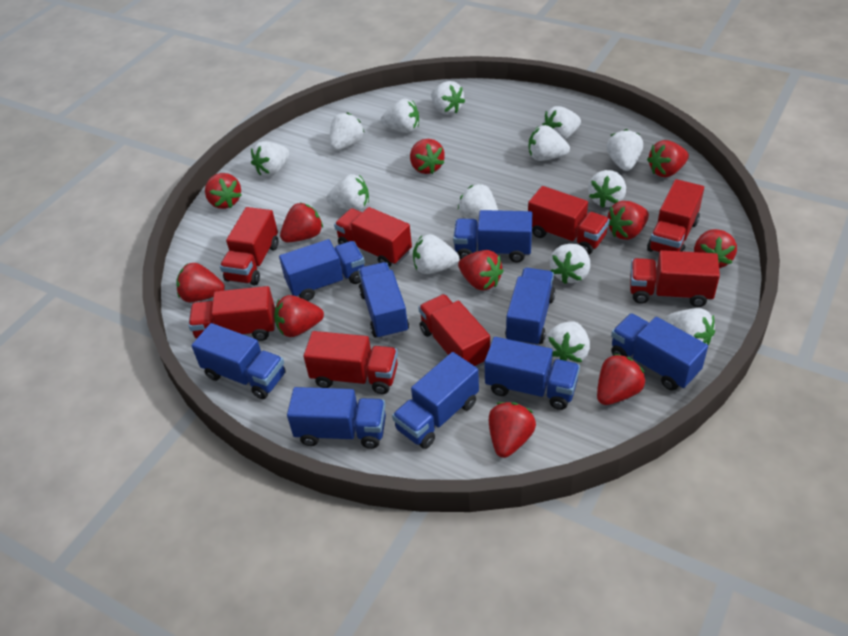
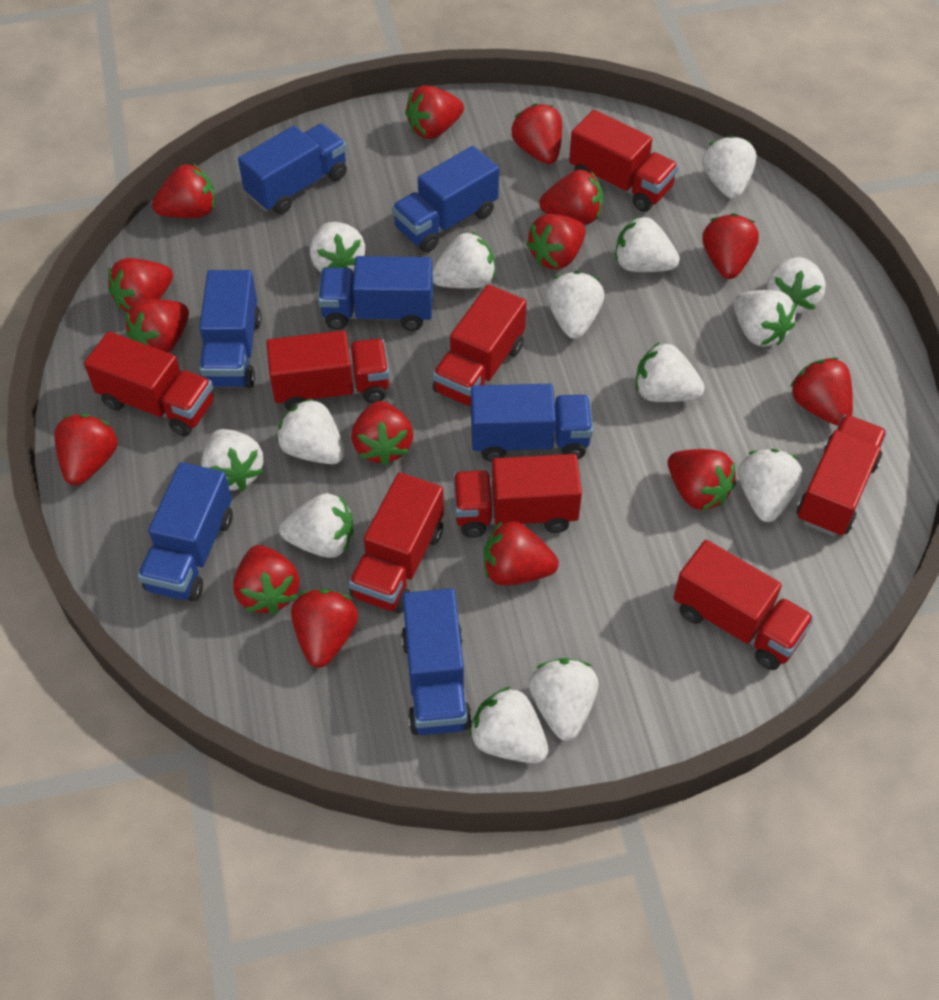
blue truck: 9 -> 7
red strawberry: 11 -> 15

